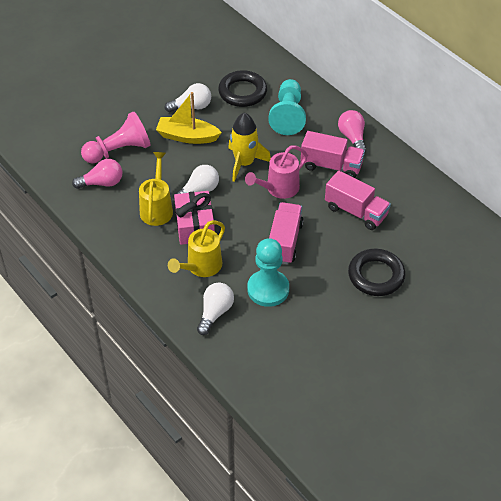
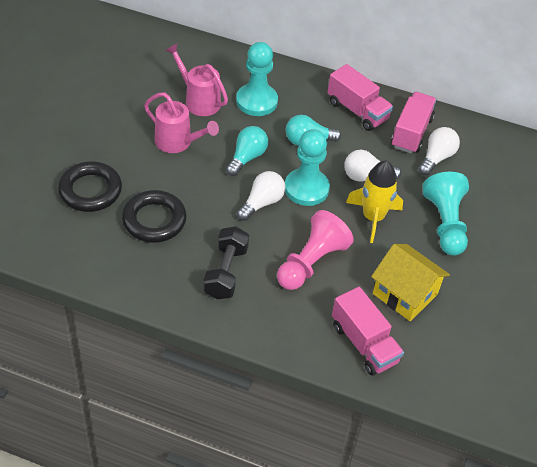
black dumbbell: 0 -> 1
pink gift: 1 -> 0
pink light bulb: 2 -> 0
pink watering can: 1 -> 2
turquoise light bulb: 0 -> 2
turquoise pawn: 2 -> 3
yellow boat: 1 -> 0
yellow house: 0 -> 1
yellow watering can: 2 -> 0

